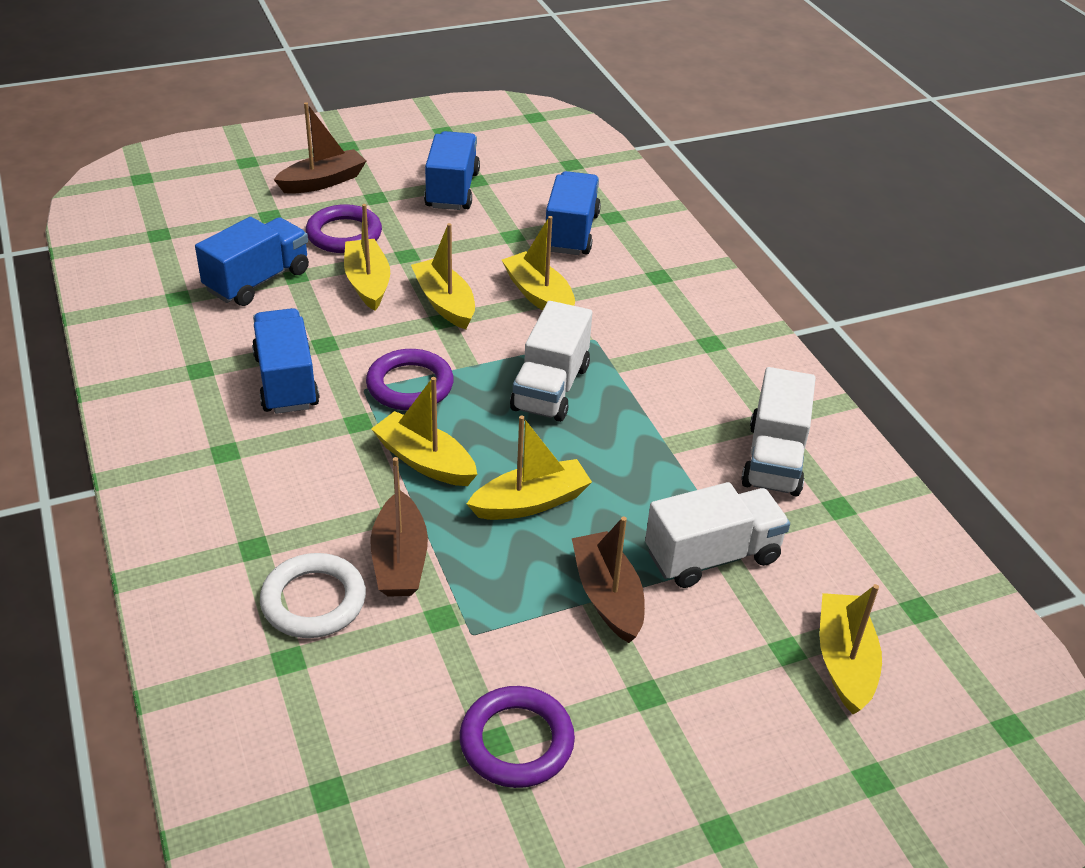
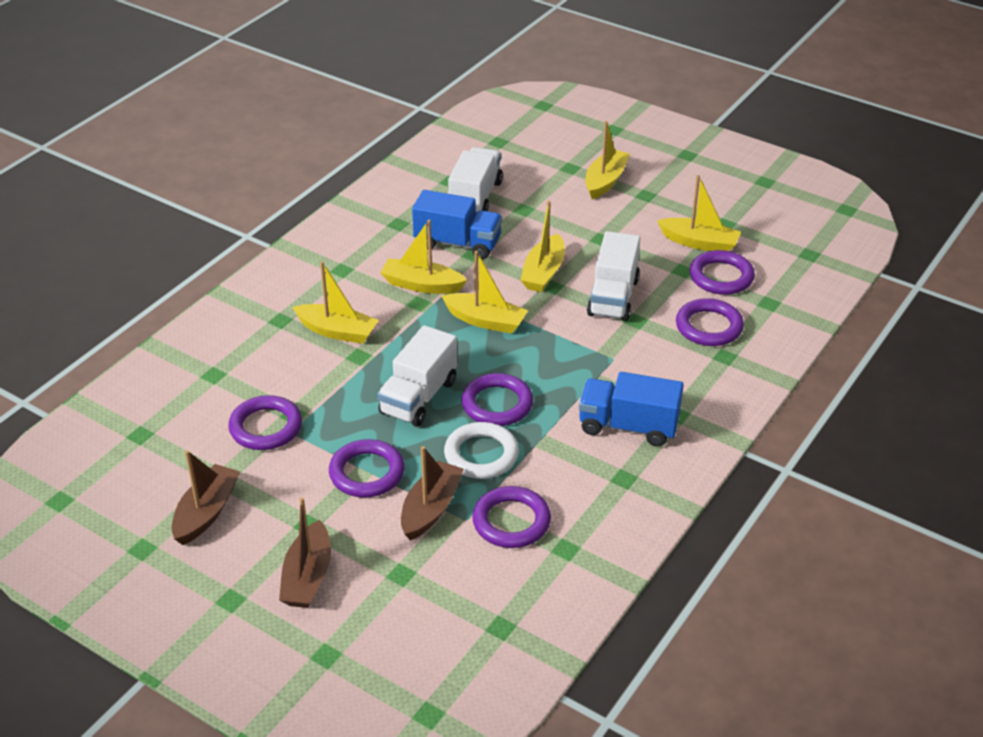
blue truck: 4 -> 2
purple ring: 3 -> 6

